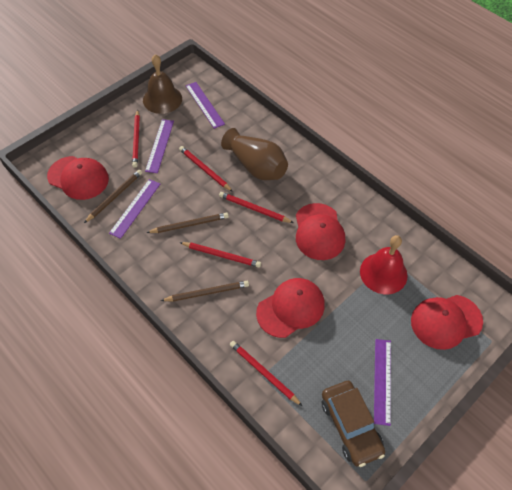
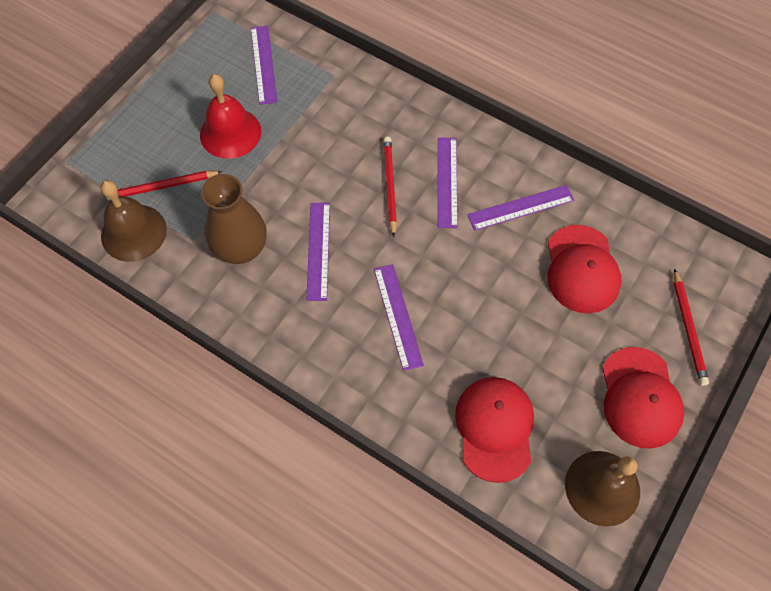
brown bell: 1 -> 2
brown car: 1 -> 0
brown pencil: 3 -> 0
purple ruler: 4 -> 5
red cap: 4 -> 3
red pencil: 5 -> 3

